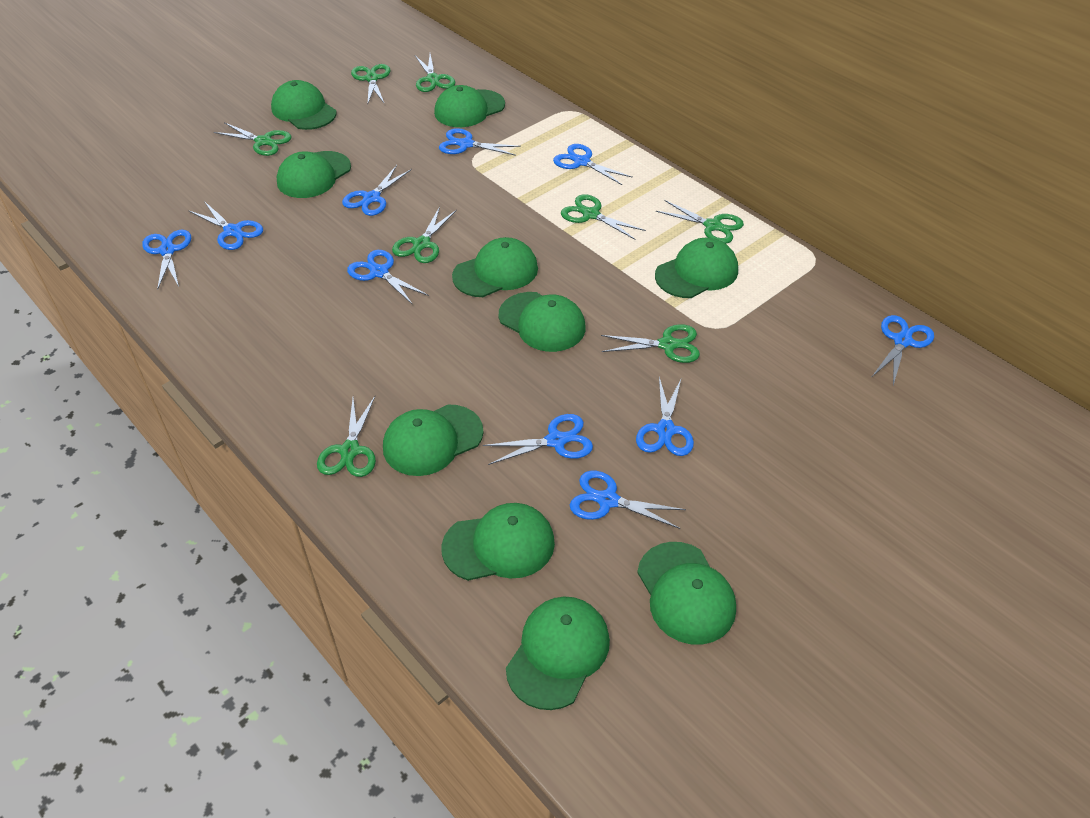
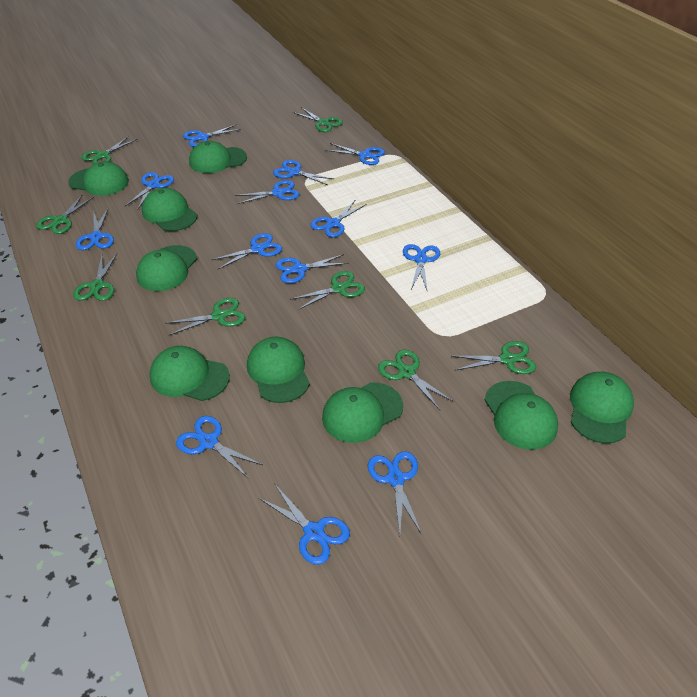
blue scissors: 10 -> 13
green cap: 10 -> 9

